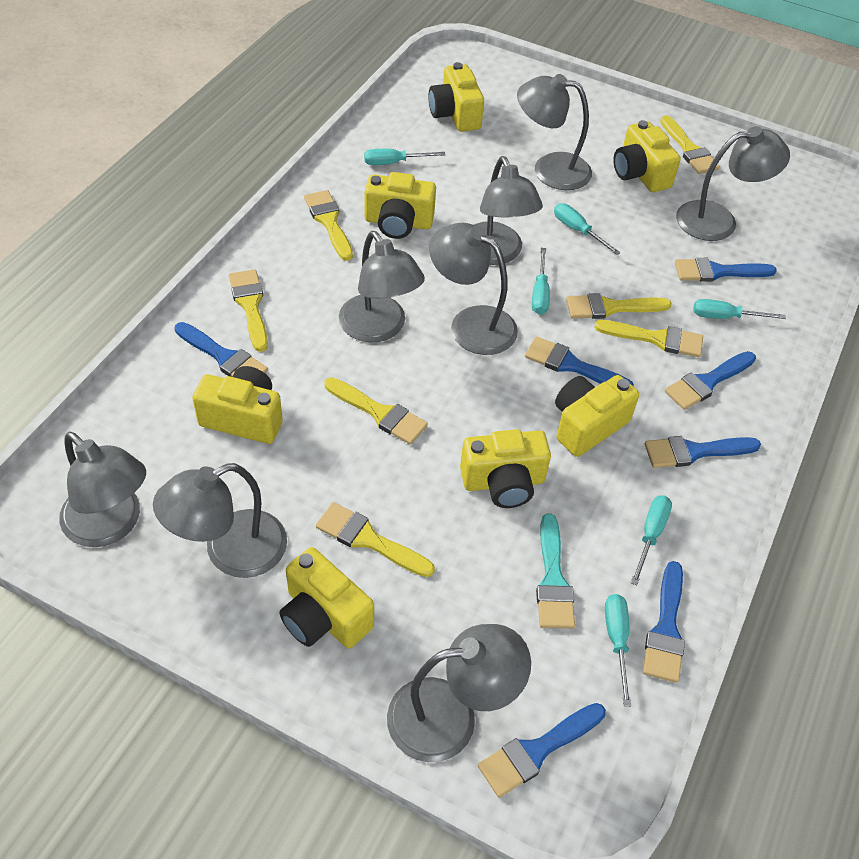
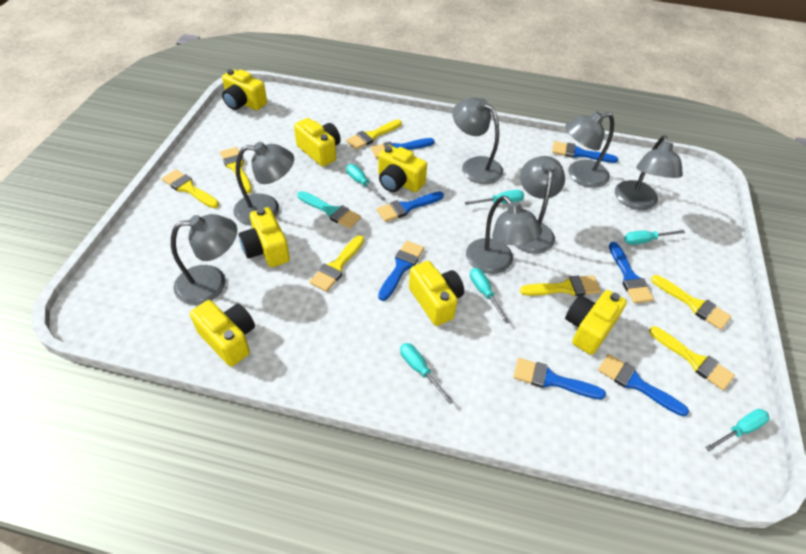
grey lamp: 8 -> 7

